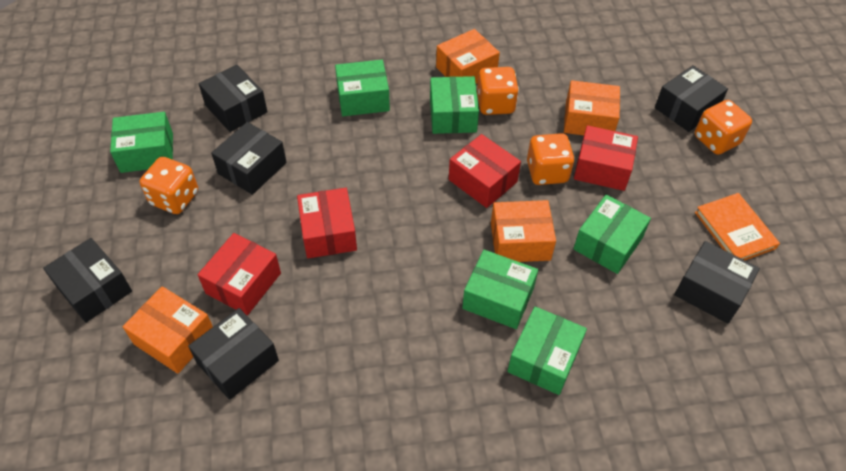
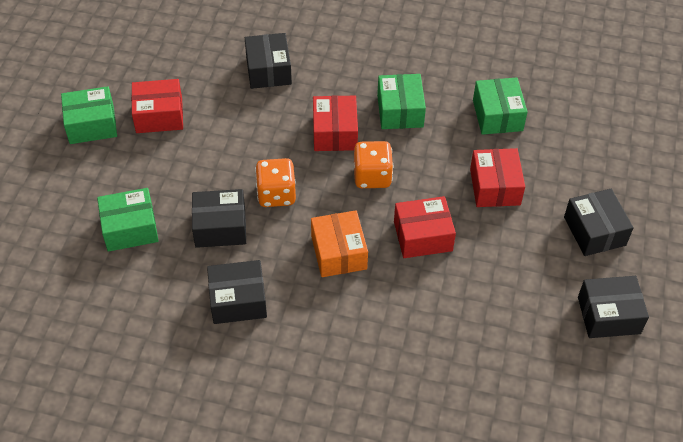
black box: 6 -> 5
green box: 6 -> 4
orange book: 1 -> 0
orange box: 4 -> 1
orange dice: 4 -> 2

